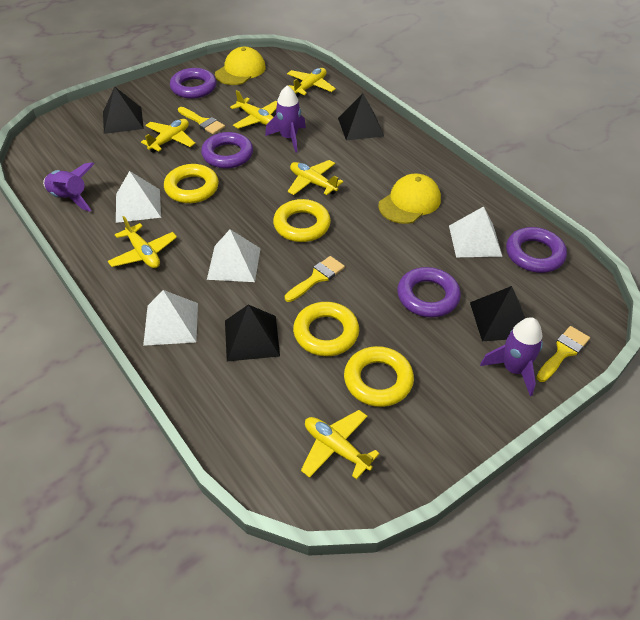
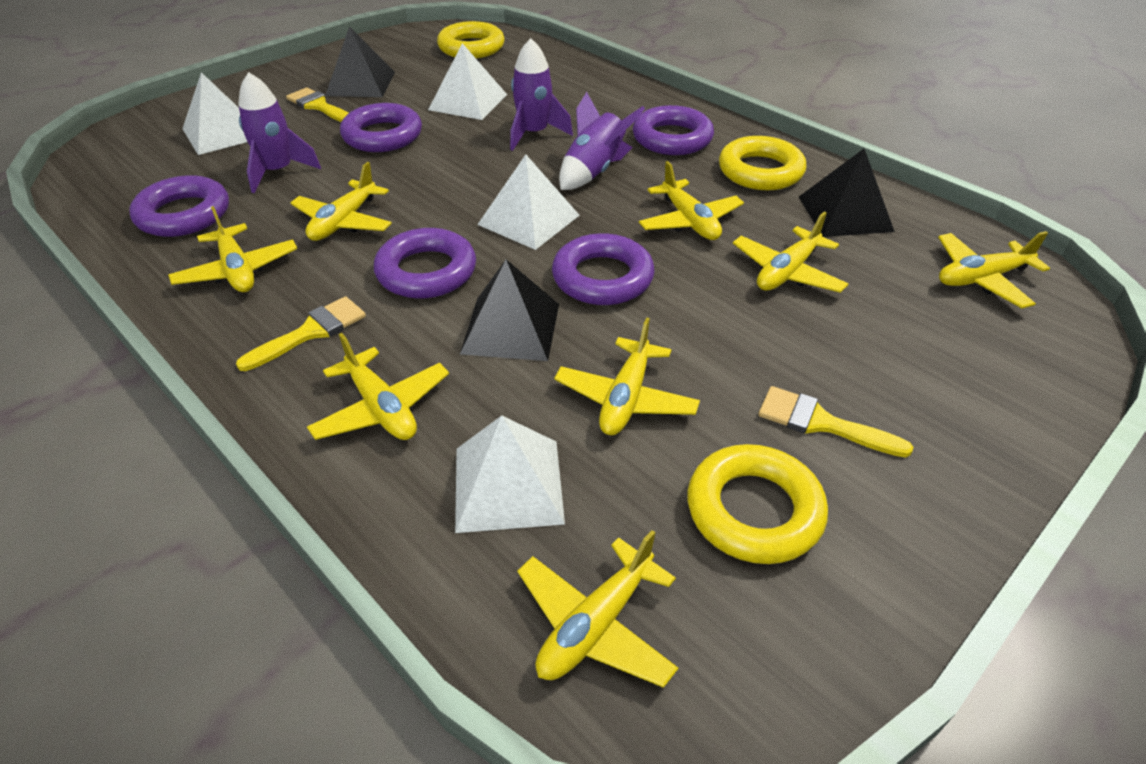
black pyramid: 4 -> 3
purple ring: 4 -> 5
yellow cap: 2 -> 0
yellow plane: 6 -> 8
yellow ring: 4 -> 3

